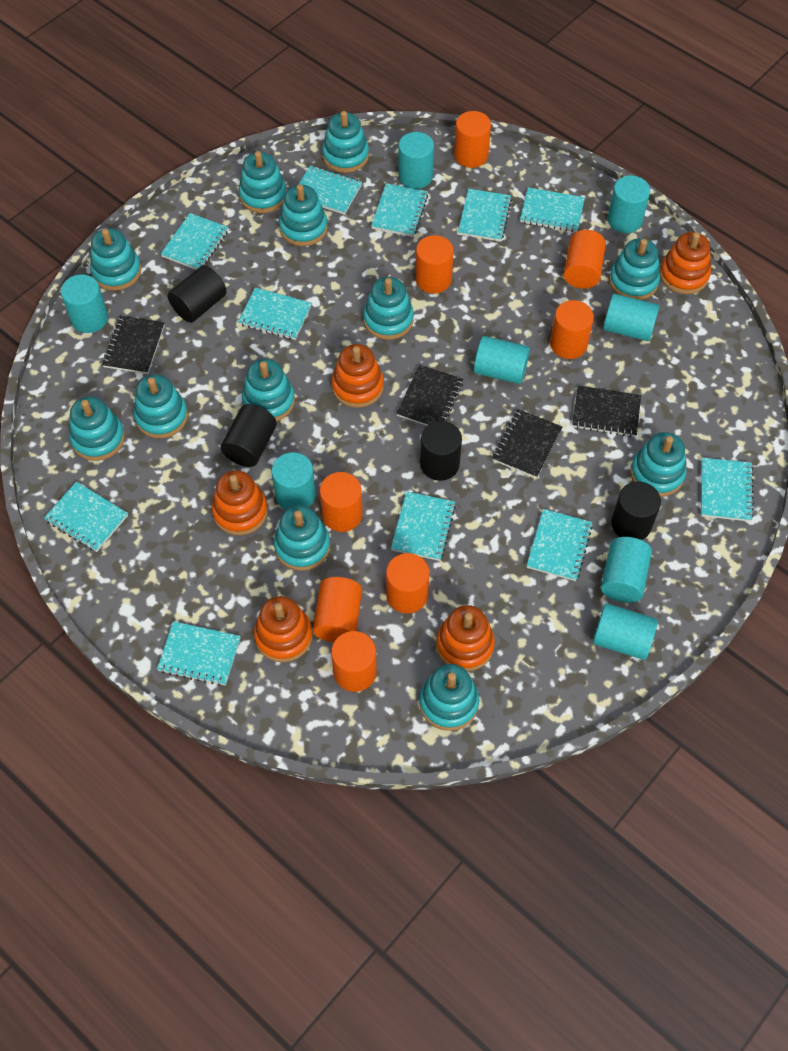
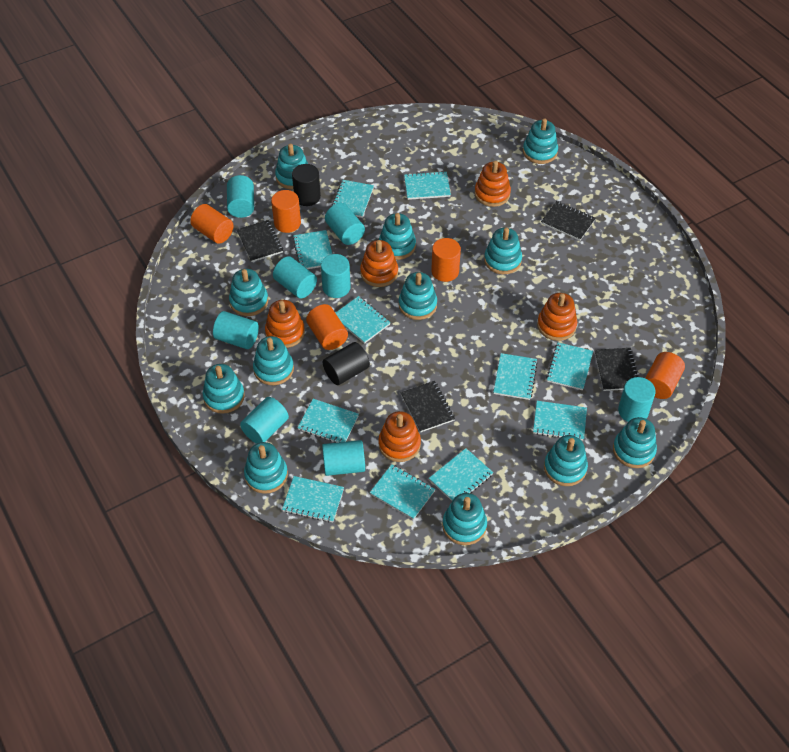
black cylinder: 4 -> 2
orange cylinder: 8 -> 5

